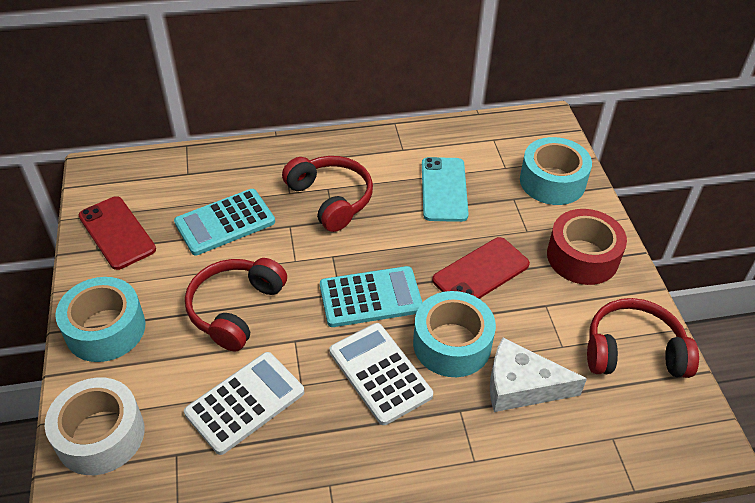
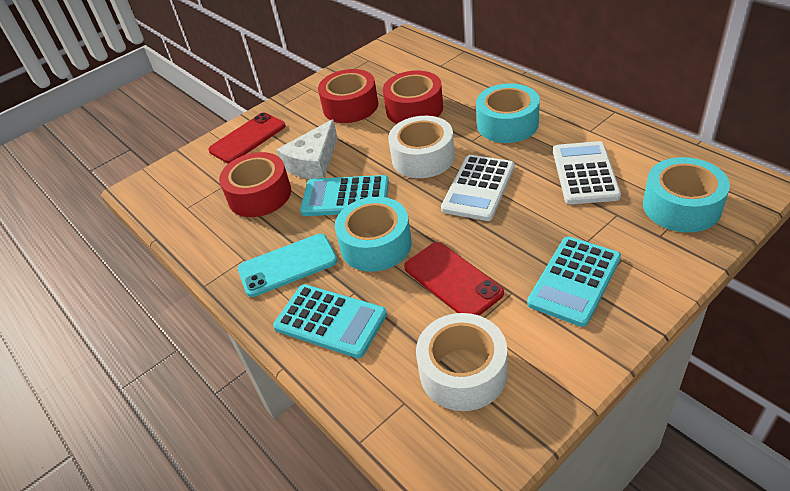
red headphones: 3 -> 0
red tape: 1 -> 3
turquoise calculator: 2 -> 3
white tape: 1 -> 2

